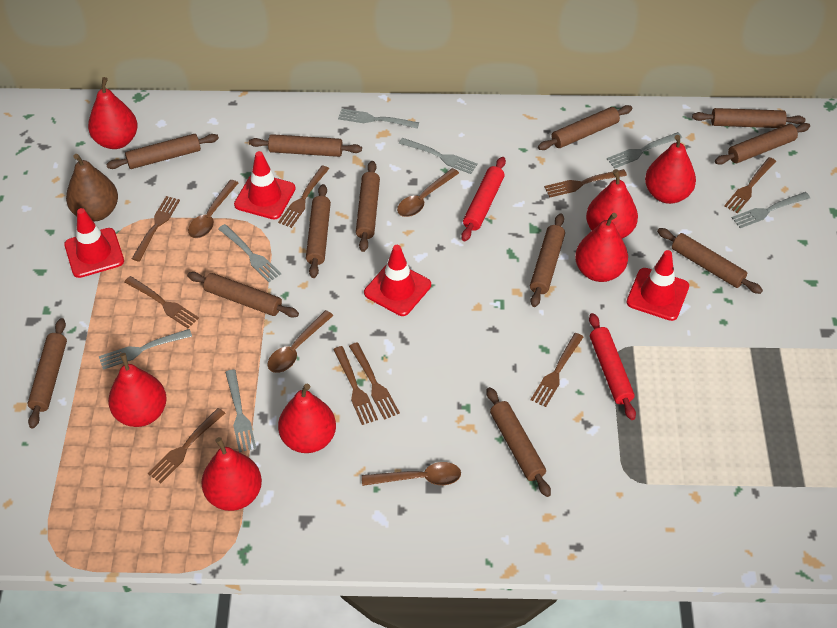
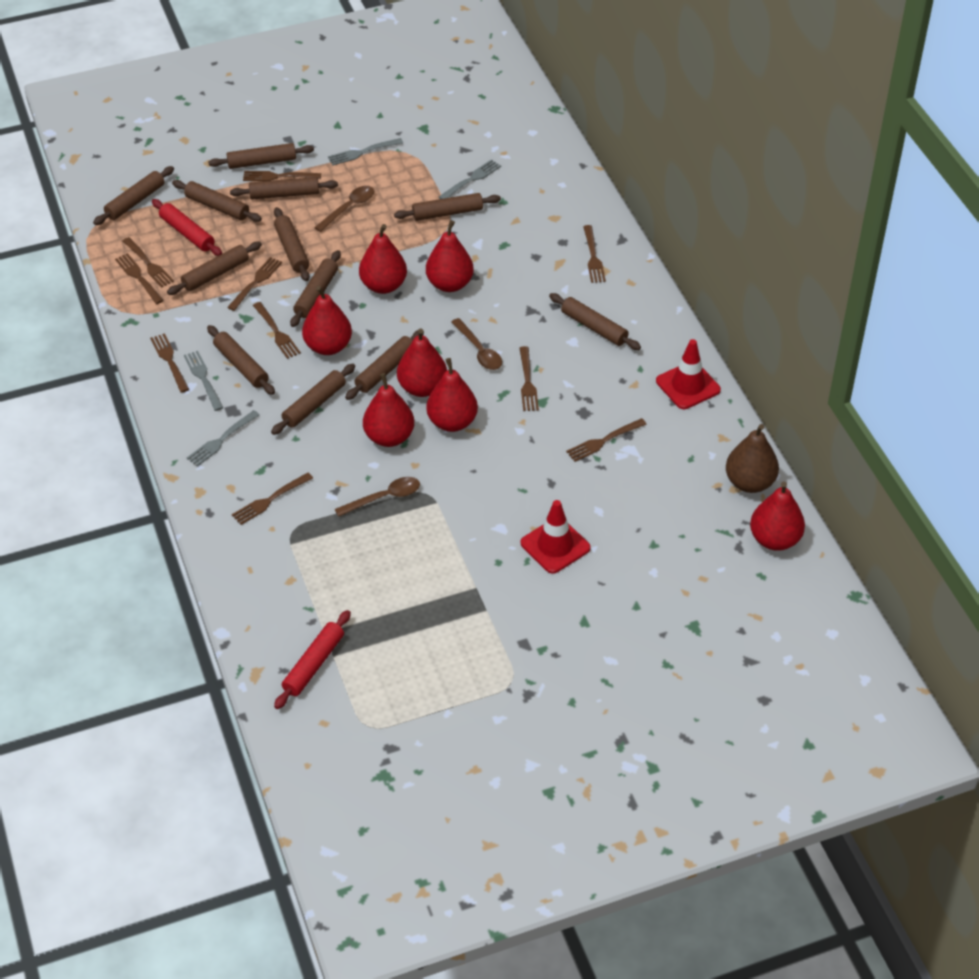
brown fork: 9 -> 10
brown spoon: 4 -> 3
grey fork: 7 -> 4
red traffic cone: 4 -> 2

